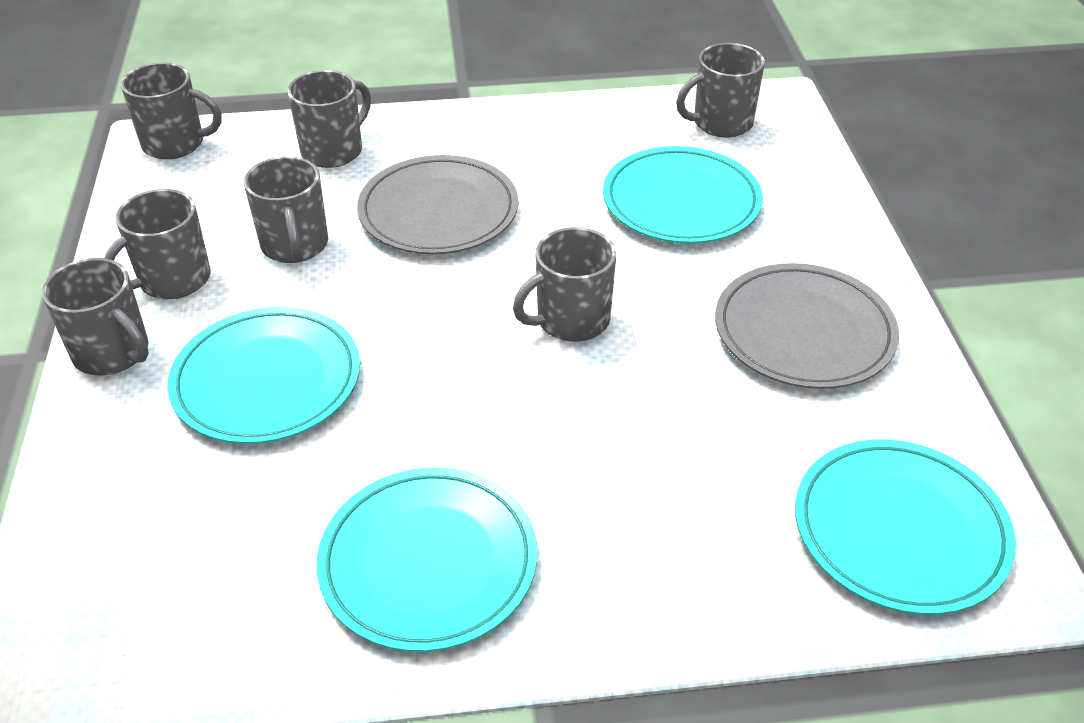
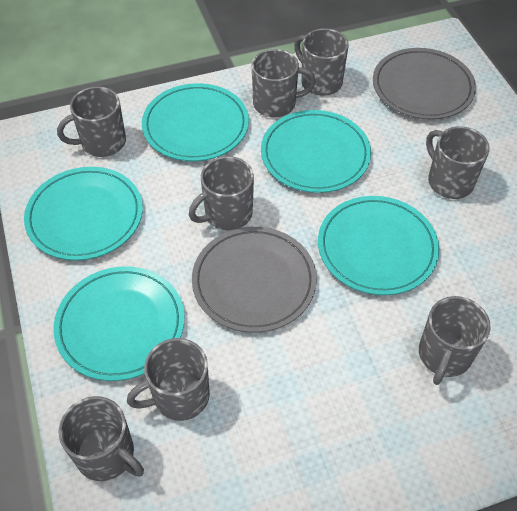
grey mug: 7 -> 8
turquoise plate: 4 -> 5

